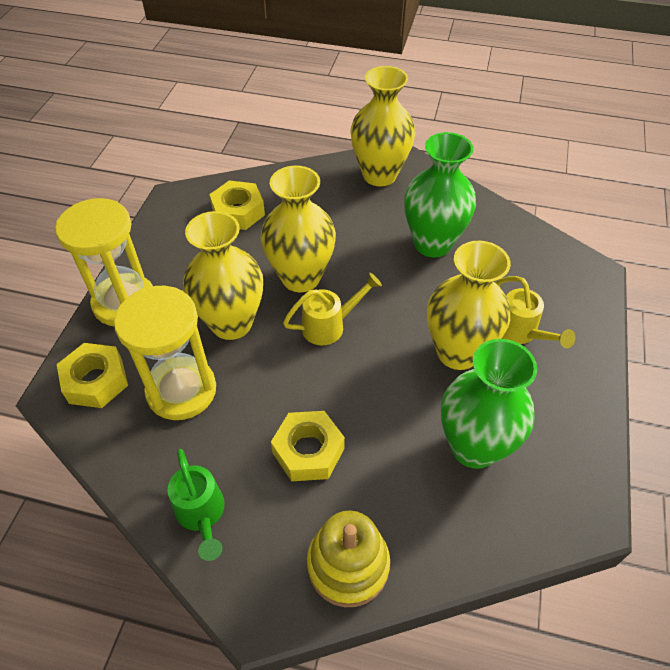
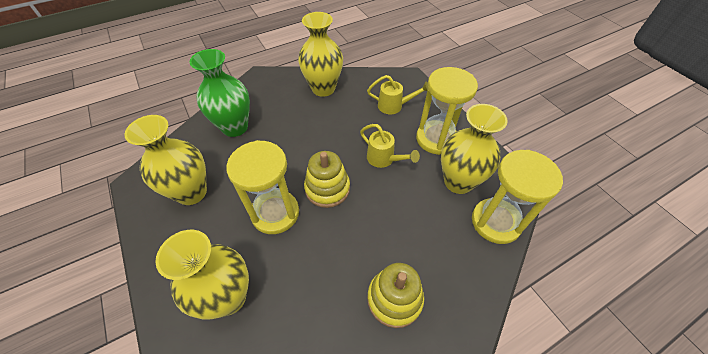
green vase: 2 -> 1
green watering can: 1 -> 0
yellow hourglass: 2 -> 3
yellow nut: 3 -> 0
yellow stacking toy: 1 -> 2

